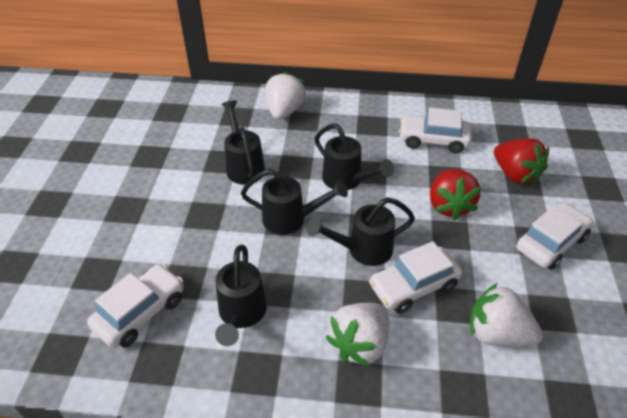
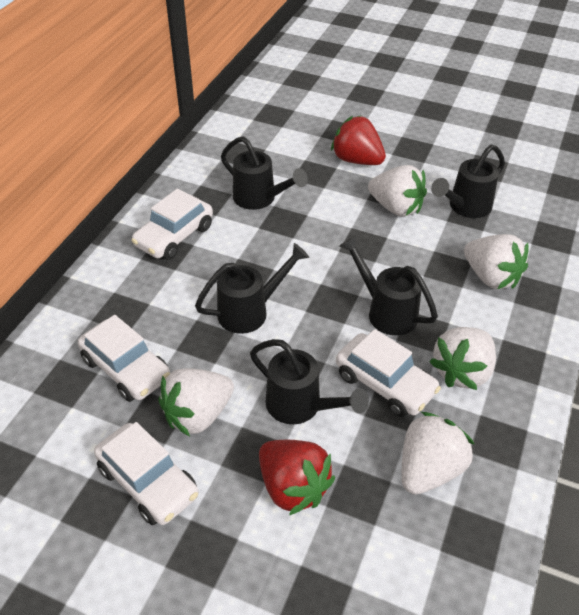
white strawberry: 3 -> 5

